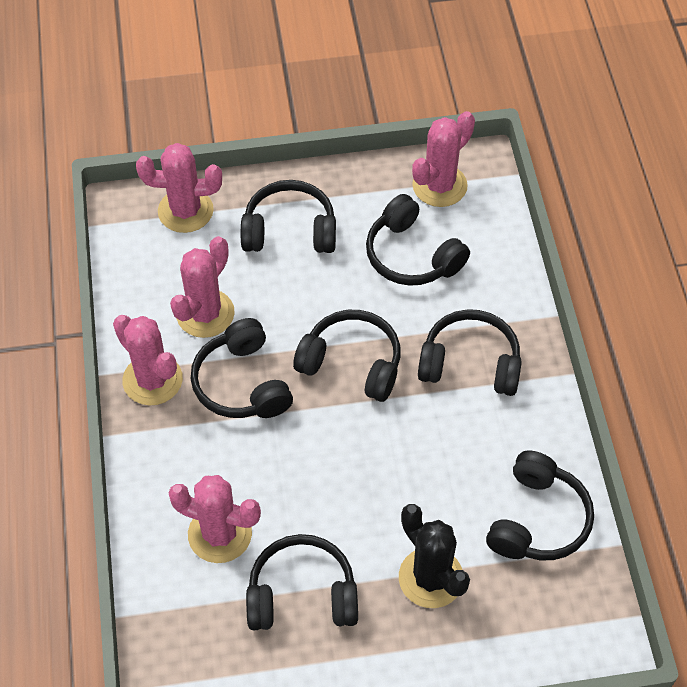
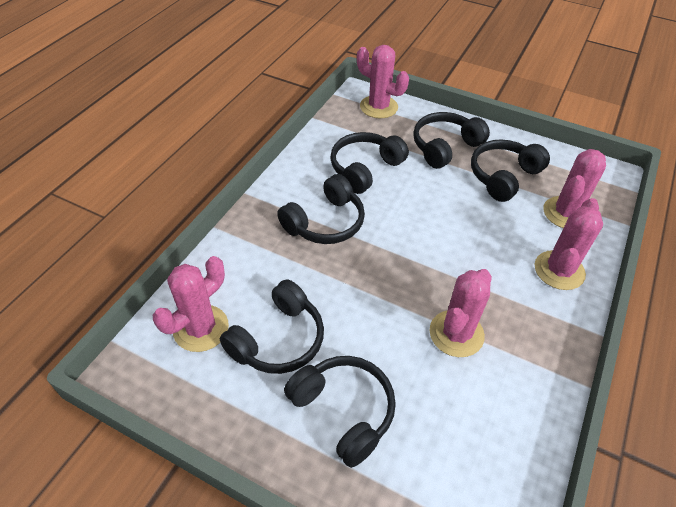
black cactus: 1 -> 0
black headphones: 7 -> 6

